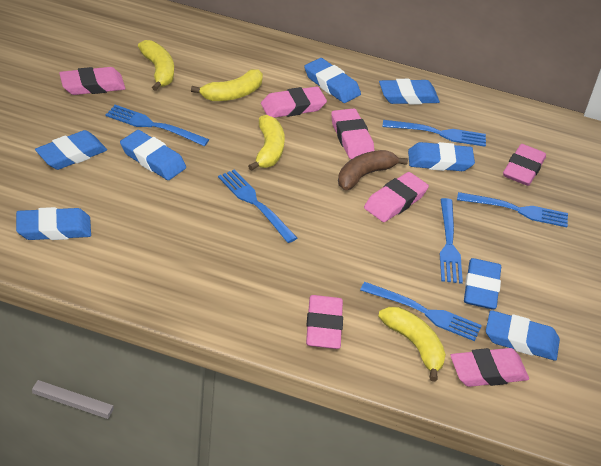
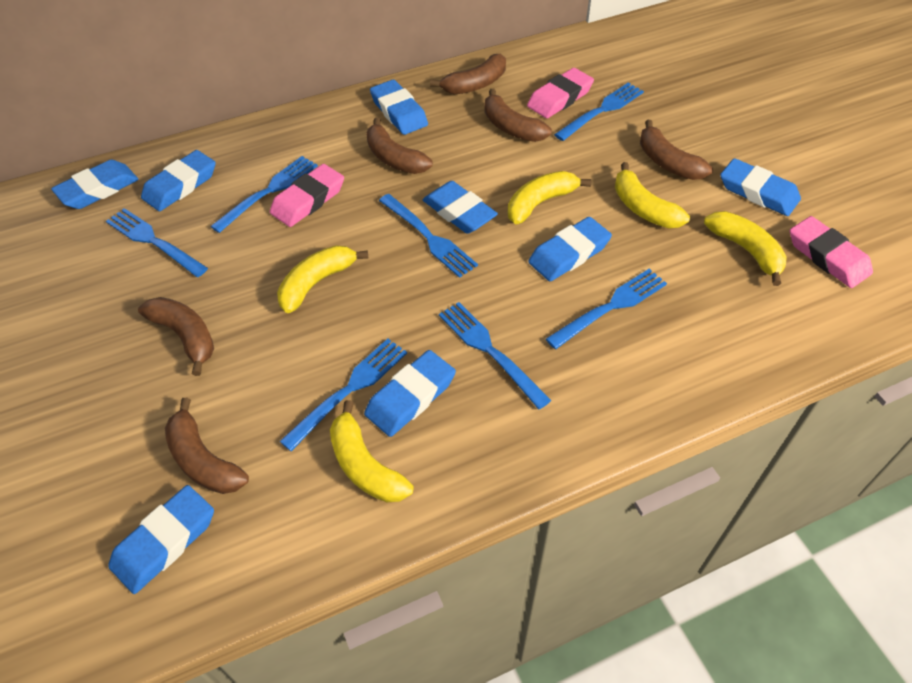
blue fork: 6 -> 7
brown banana: 1 -> 6
pink eraser: 7 -> 3
yellow banana: 4 -> 5

